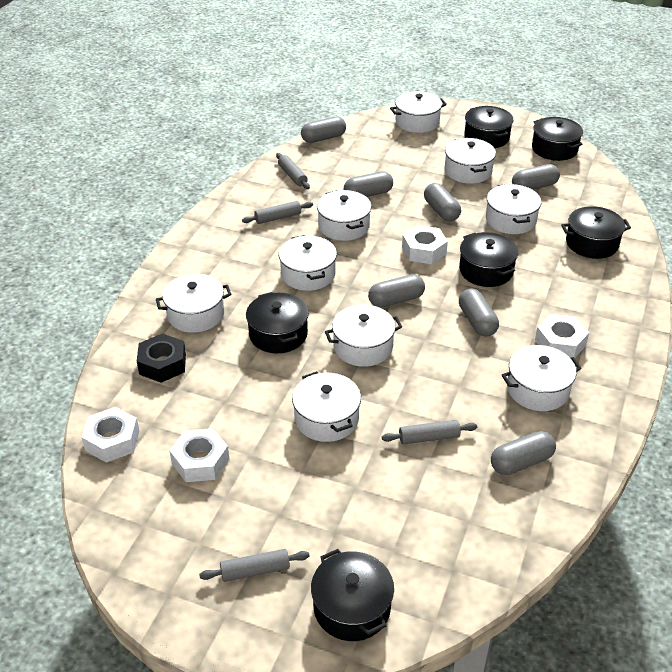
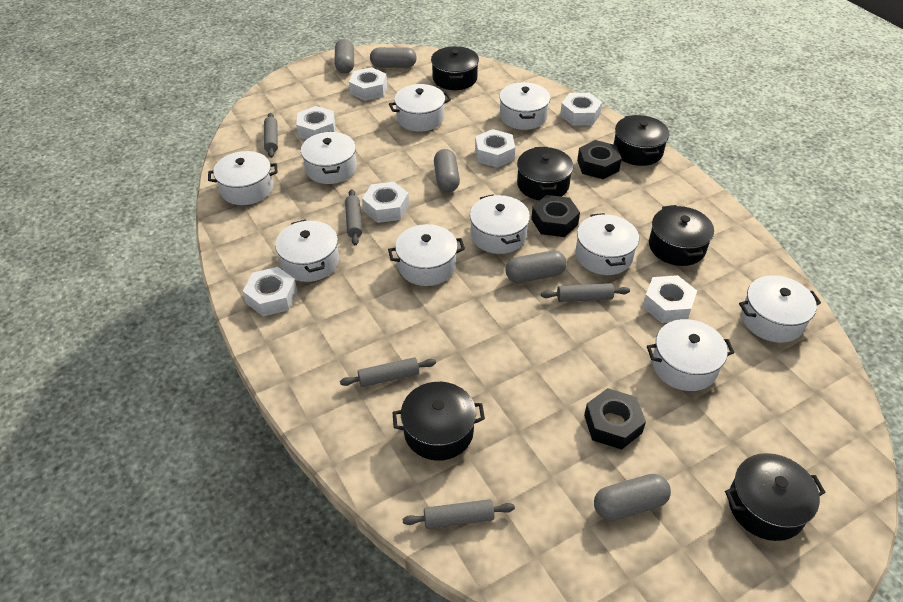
black nut: 1 -> 3
grey capsule: 7 -> 5
grey rolling pin: 4 -> 5
white nut: 4 -> 7
white pot: 9 -> 10

